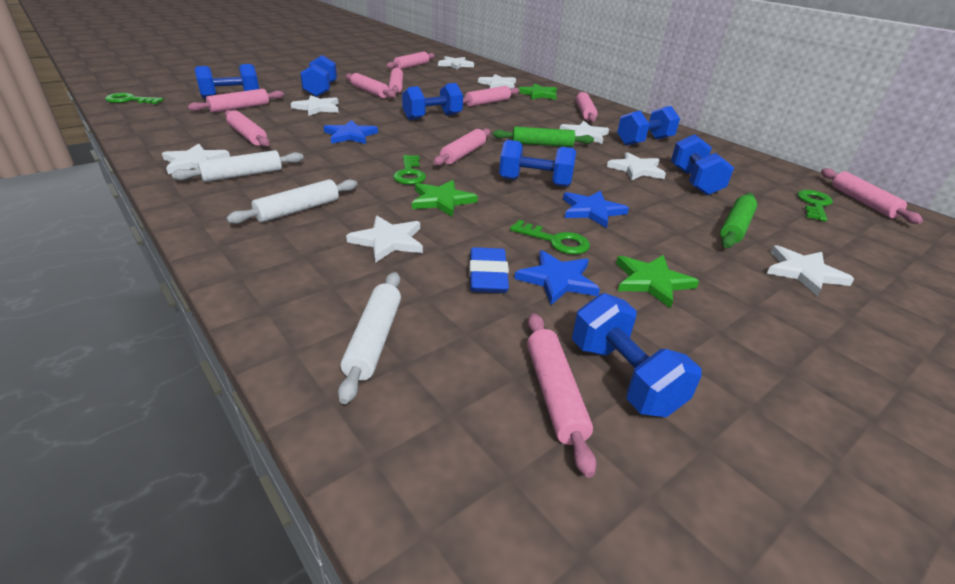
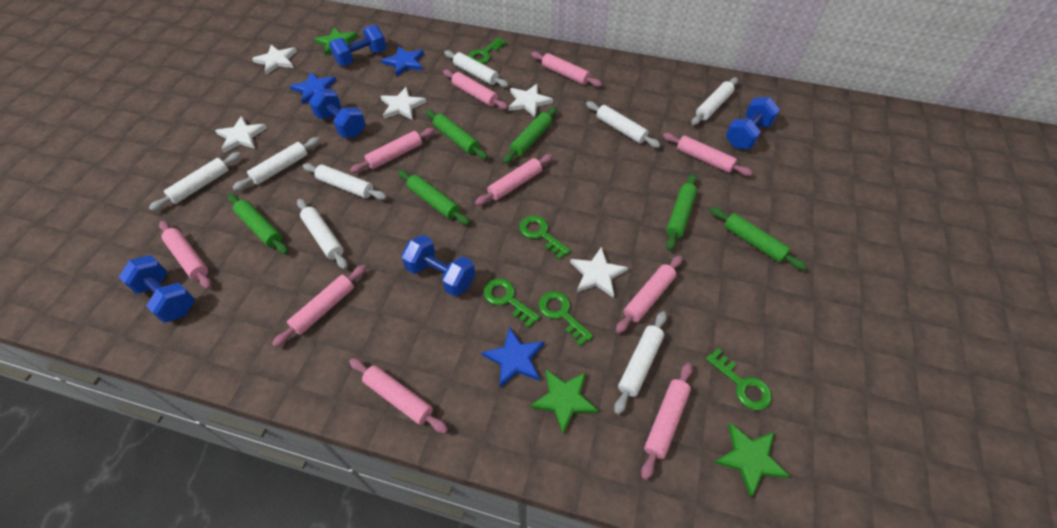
blue dumbbell: 7 -> 5
blue eraser: 1 -> 0
green key: 4 -> 5
green rolling pin: 2 -> 6
white rolling pin: 3 -> 8
white star: 8 -> 5

